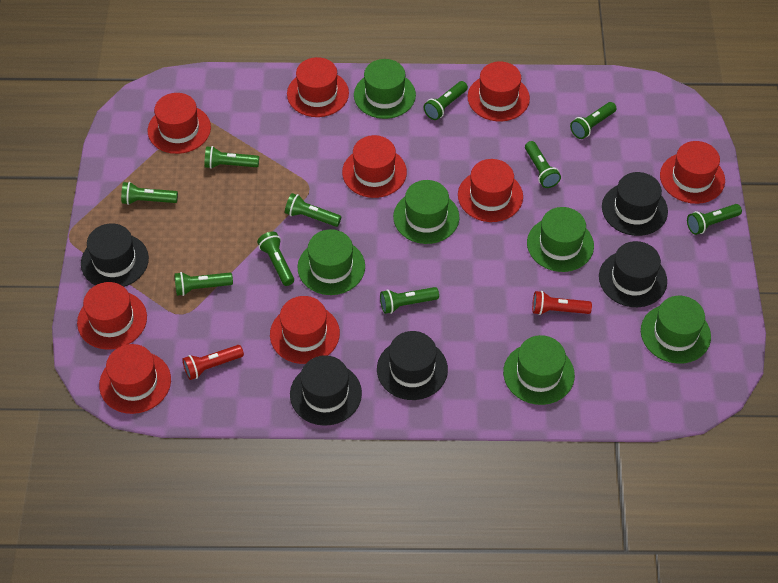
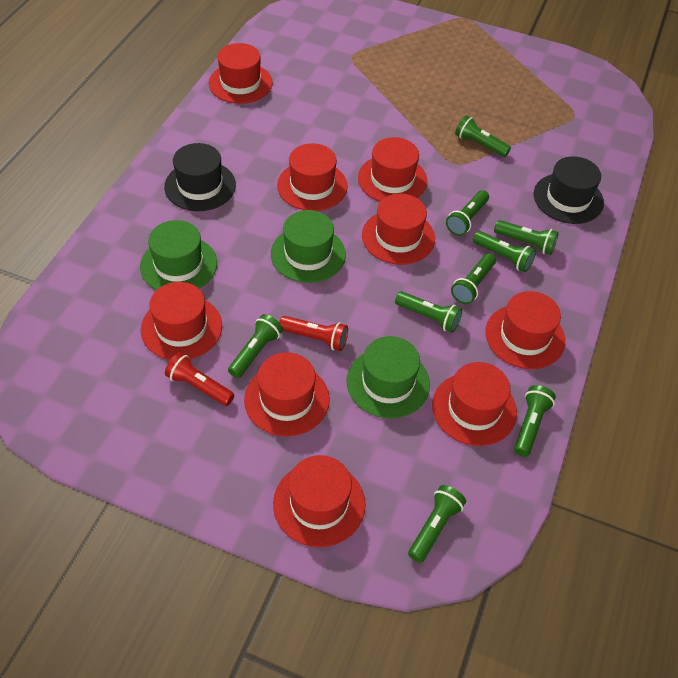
black hat: 5 -> 2
green flashlight: 10 -> 9
green hat: 6 -> 3

